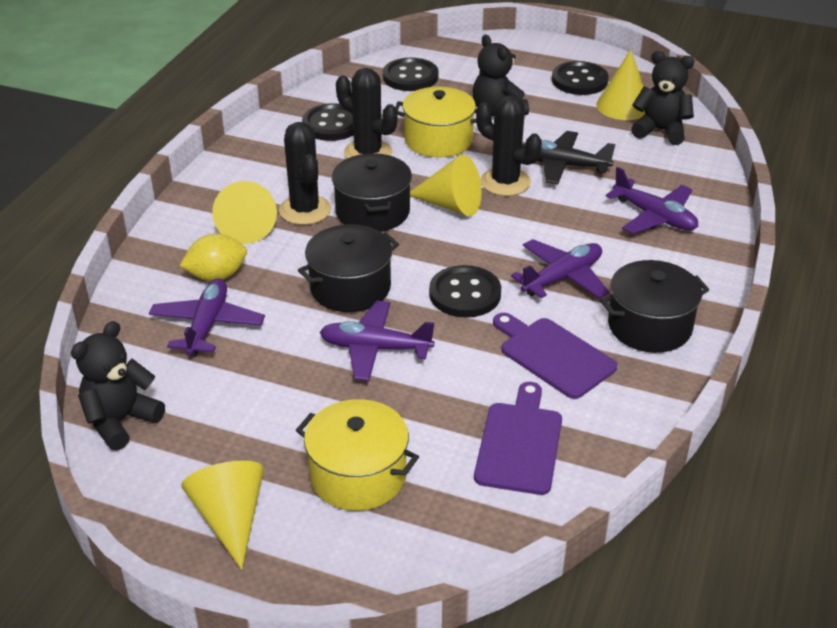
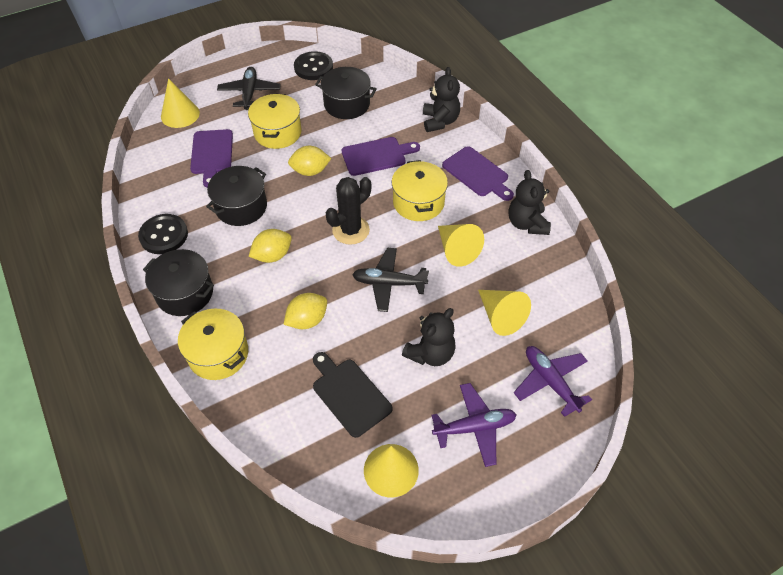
black button: 4 -> 2
black cactus: 3 -> 1
black cutting board: 0 -> 1
black plane: 1 -> 2
purple cutting board: 2 -> 3
purple plane: 4 -> 2
yellow lemon: 1 -> 3
yellow pot: 2 -> 3

